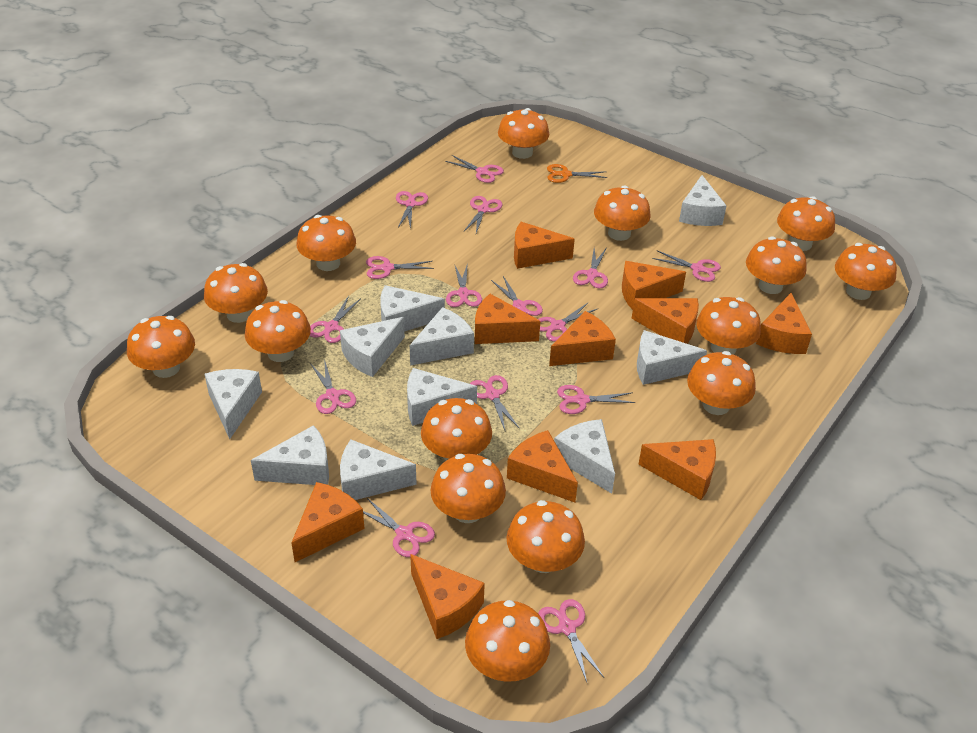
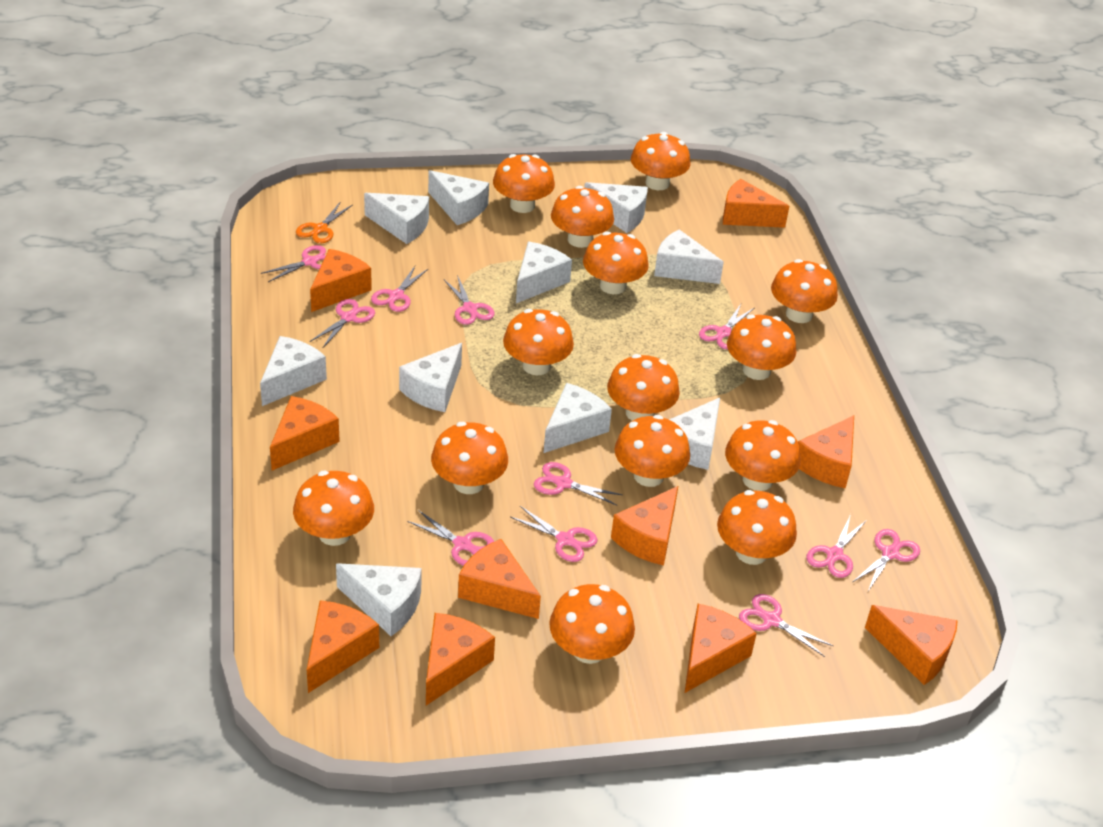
orange mushroom: 15 -> 14
pink scissors: 15 -> 11

